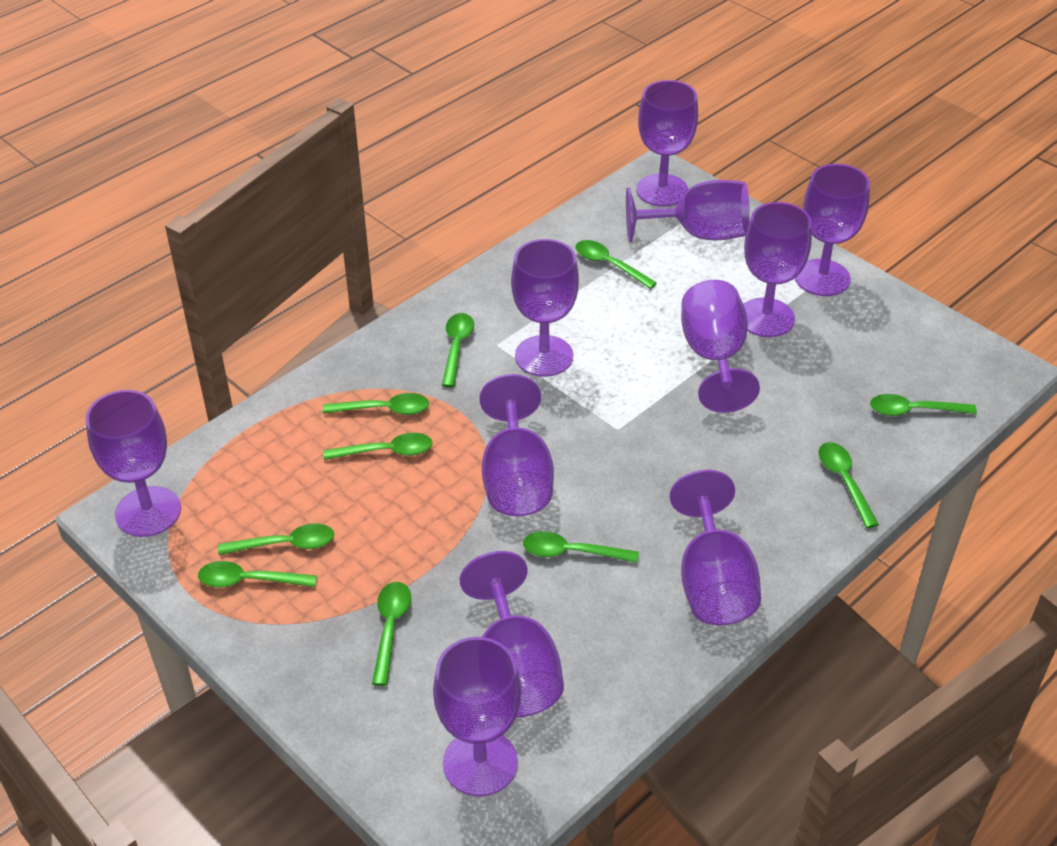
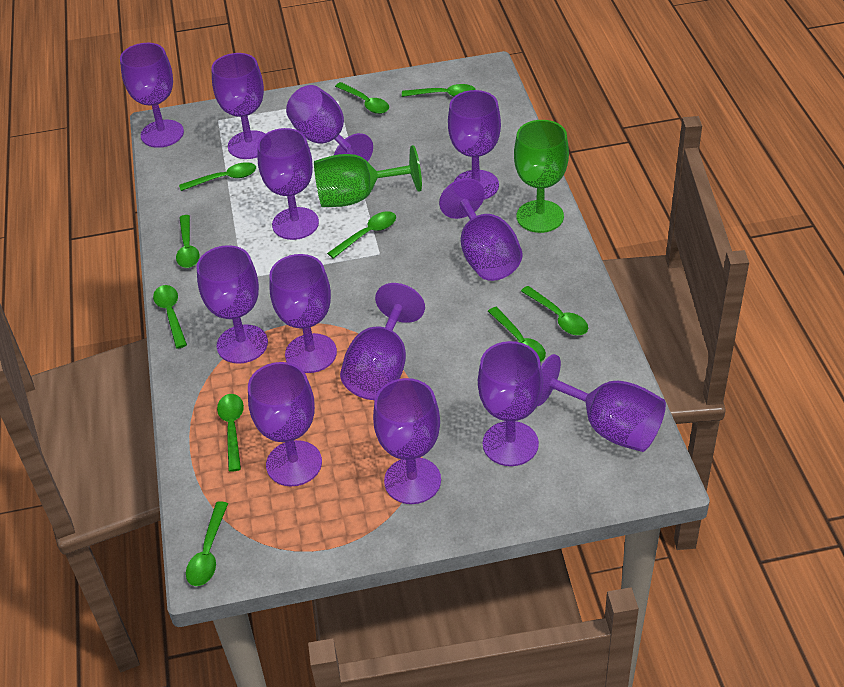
green goblet: 0 -> 2
purple goblet: 11 -> 13

